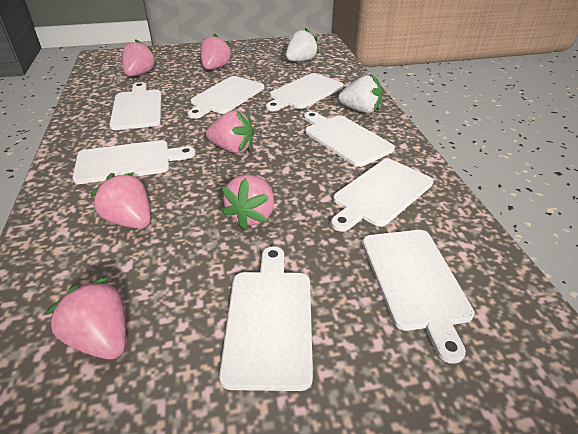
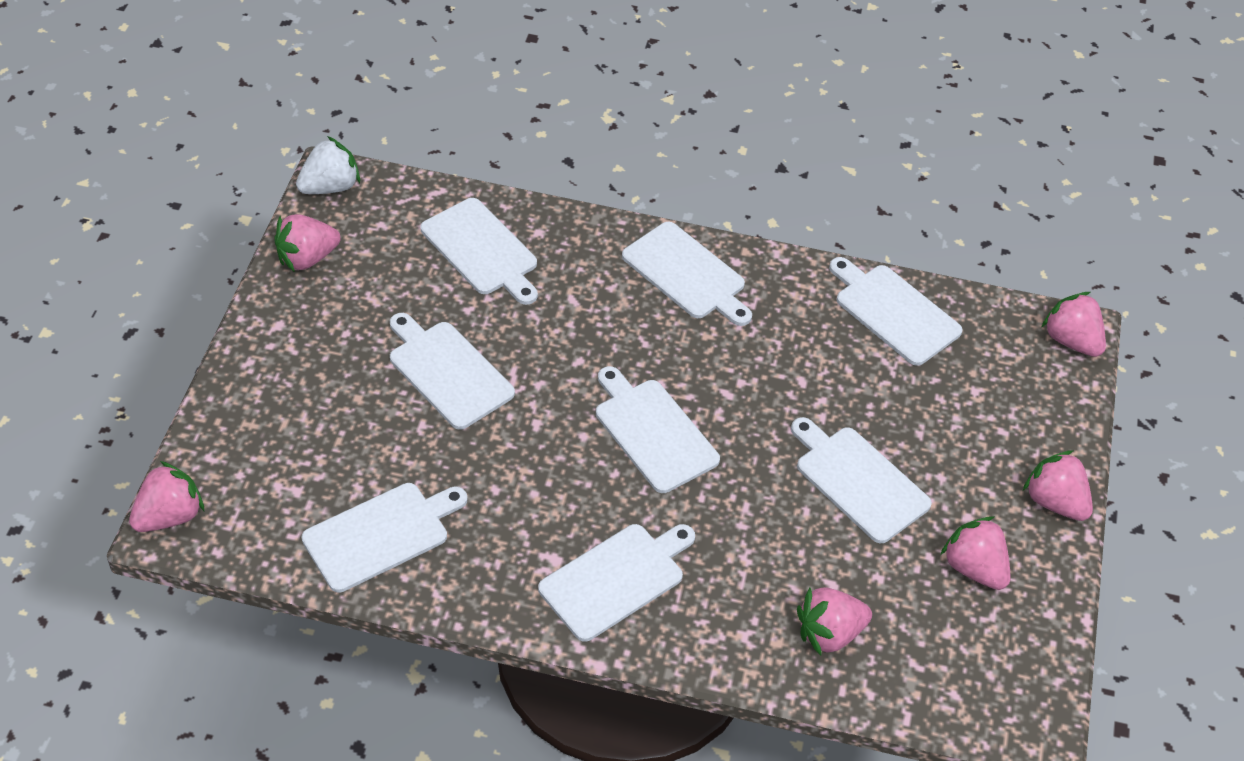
white strawberry: 2 -> 1

